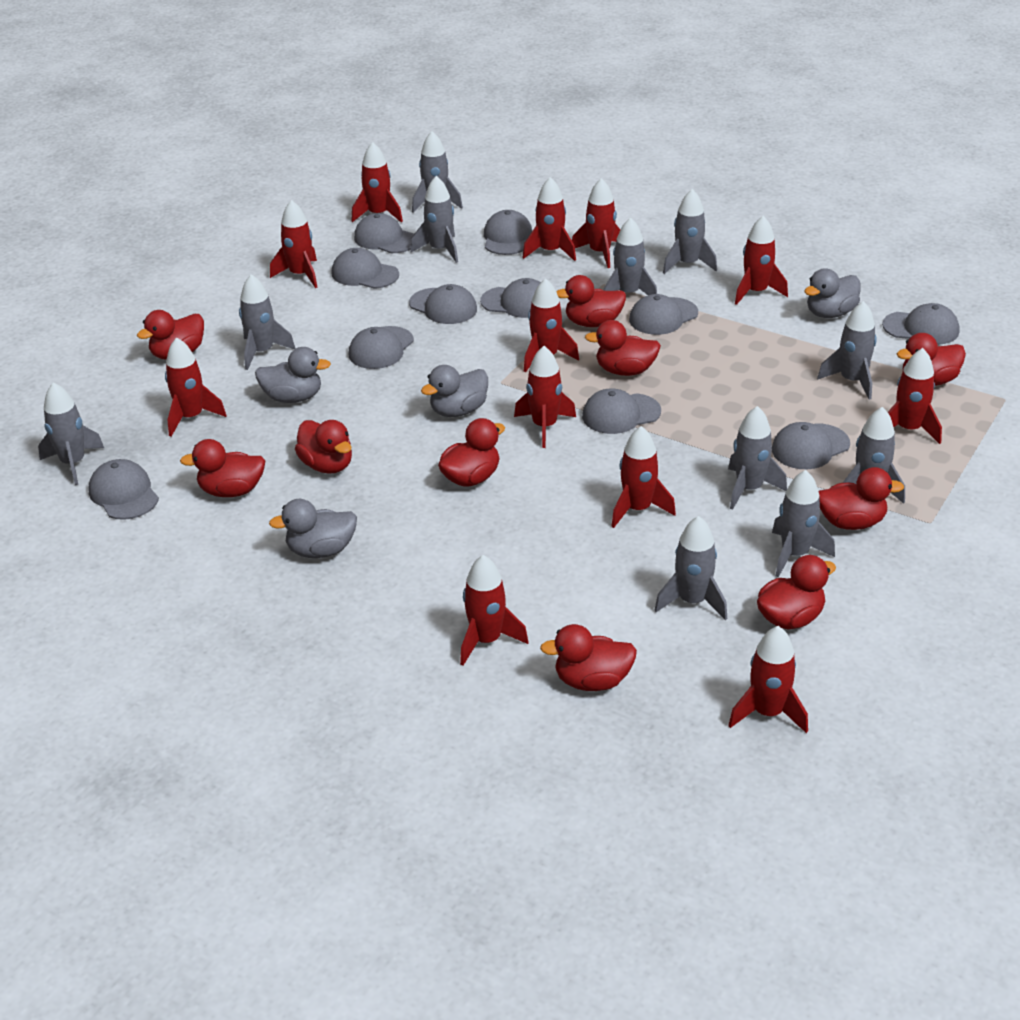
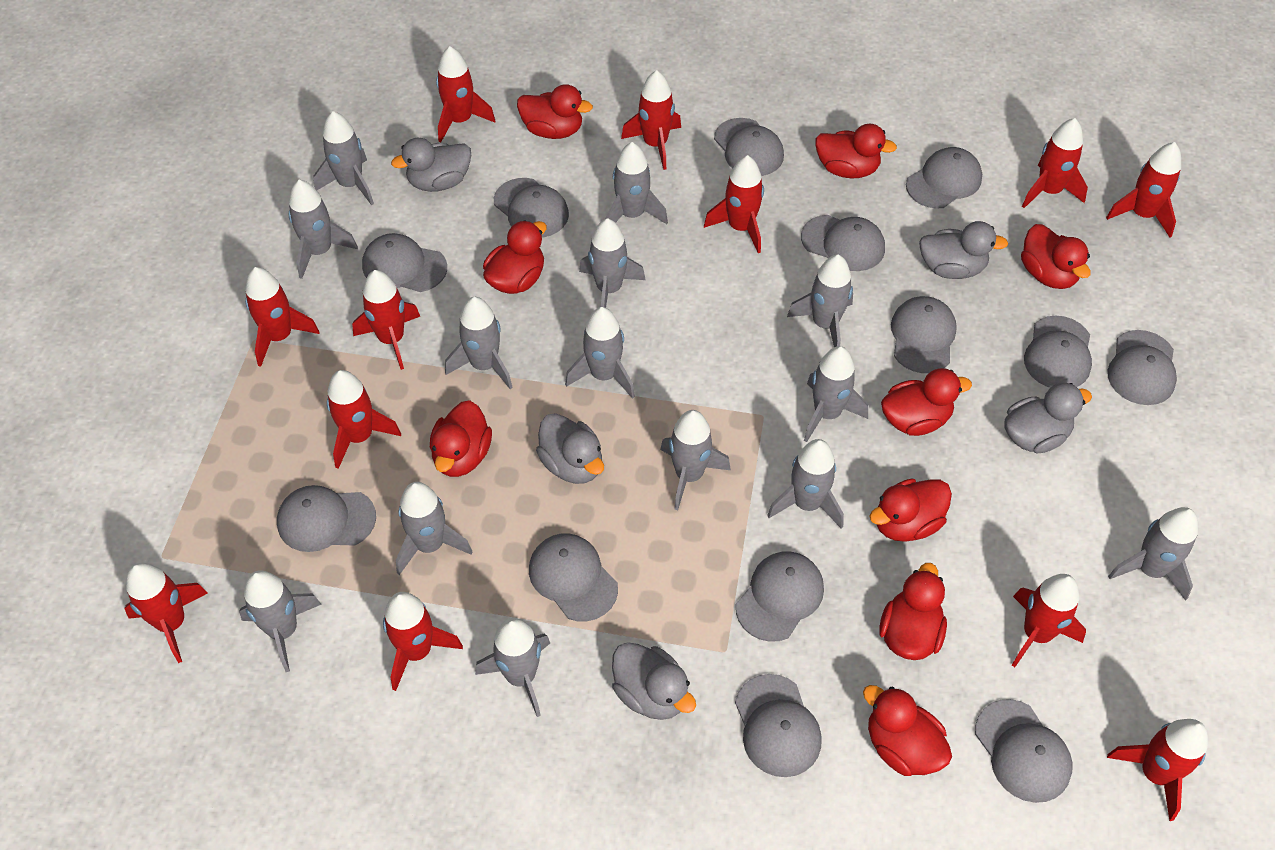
grey cap: 11 -> 13
grey duck: 4 -> 5
grey rocket: 11 -> 14
red duck: 10 -> 9

